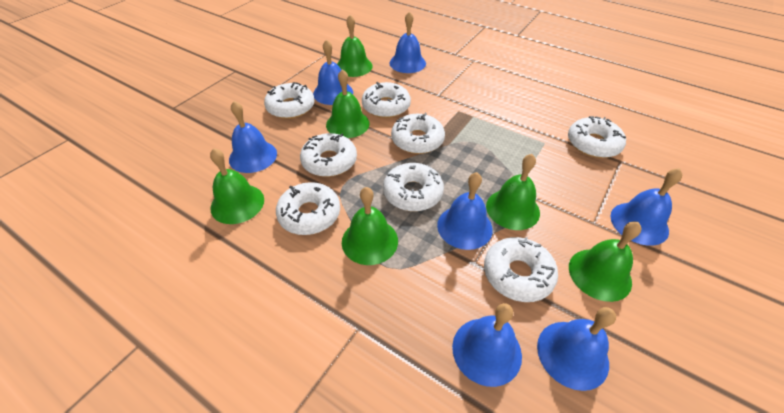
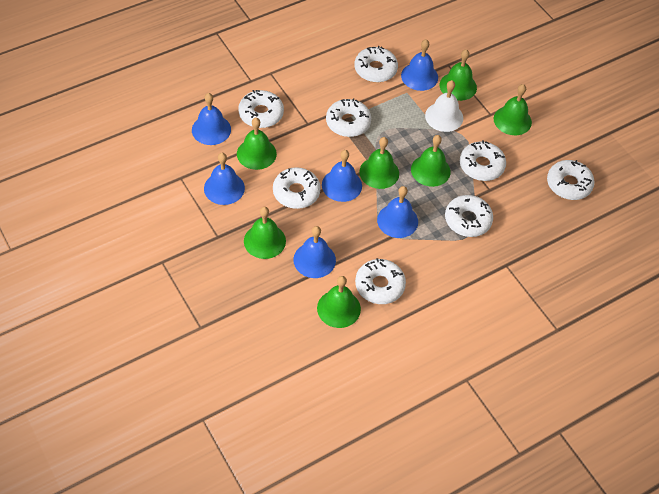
blue bell: 7 -> 6
green bell: 6 -> 7
white bell: 0 -> 1

